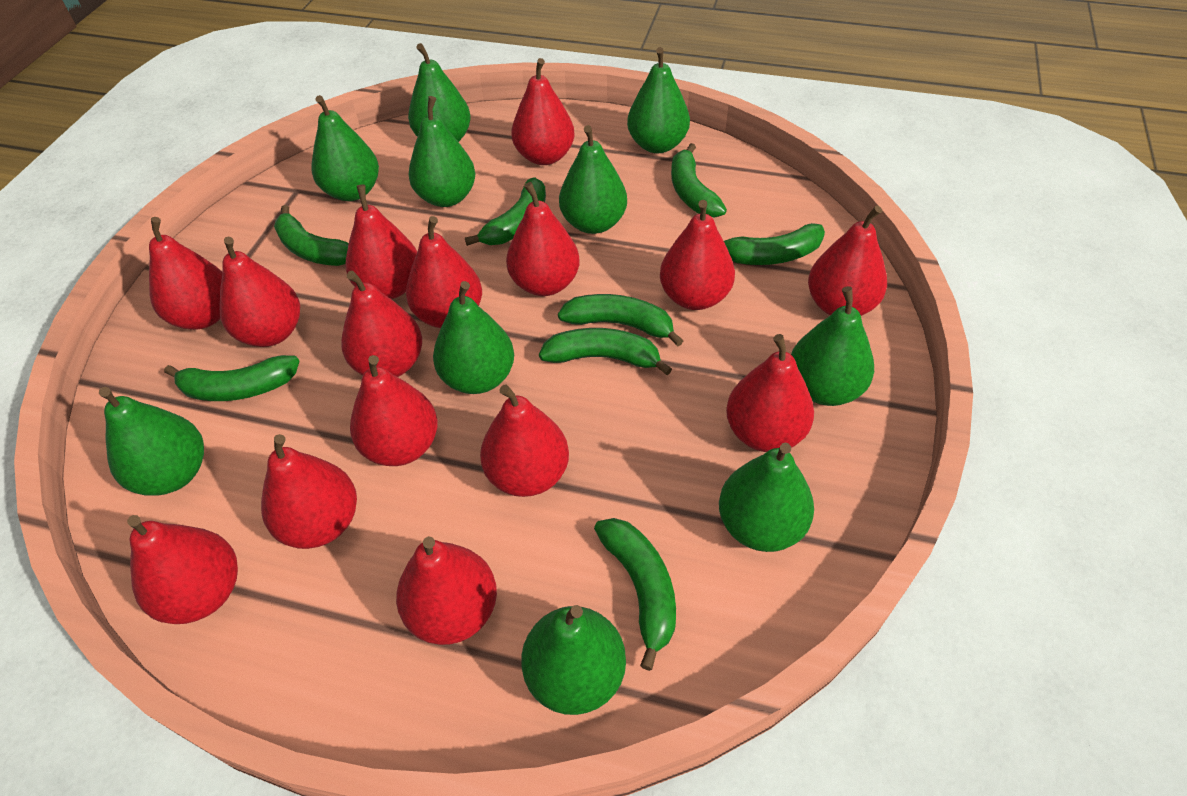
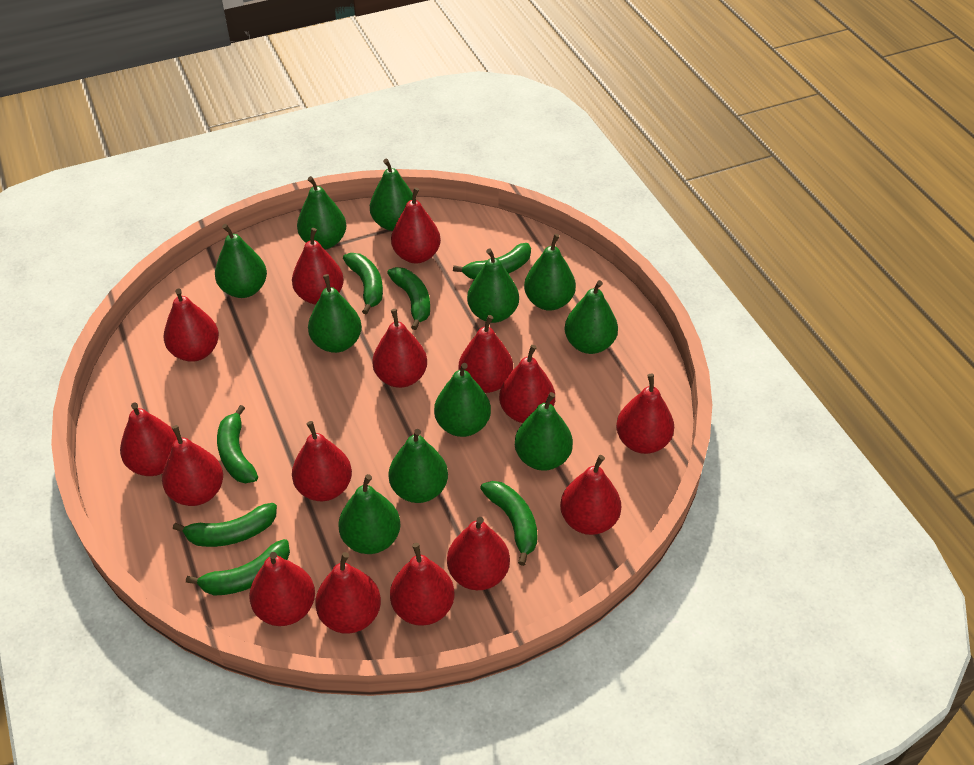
green banana: 8 -> 7
green pear: 10 -> 11

